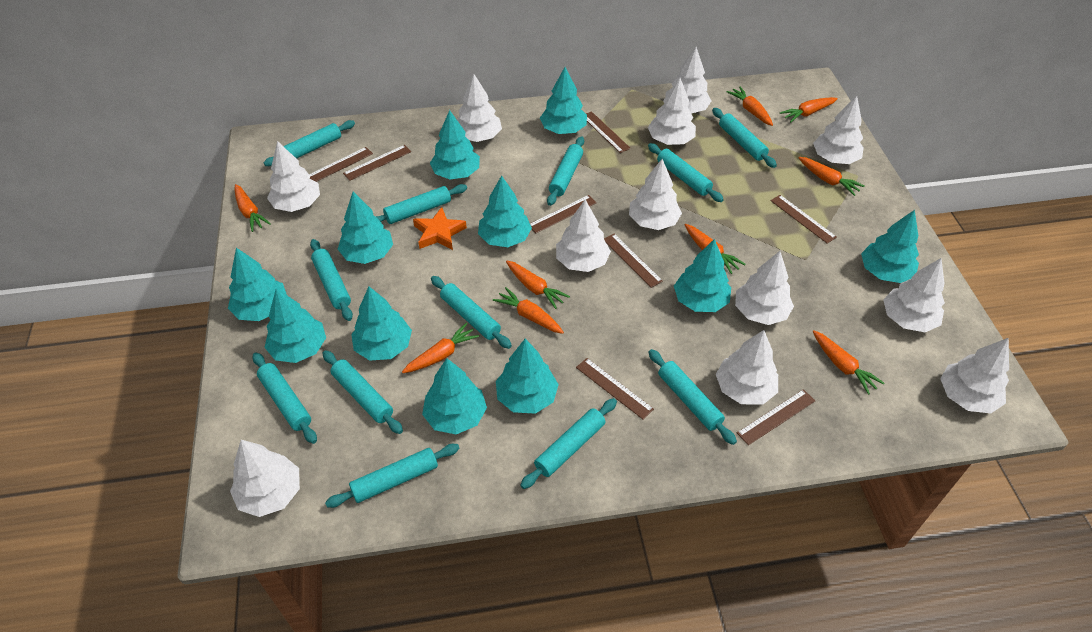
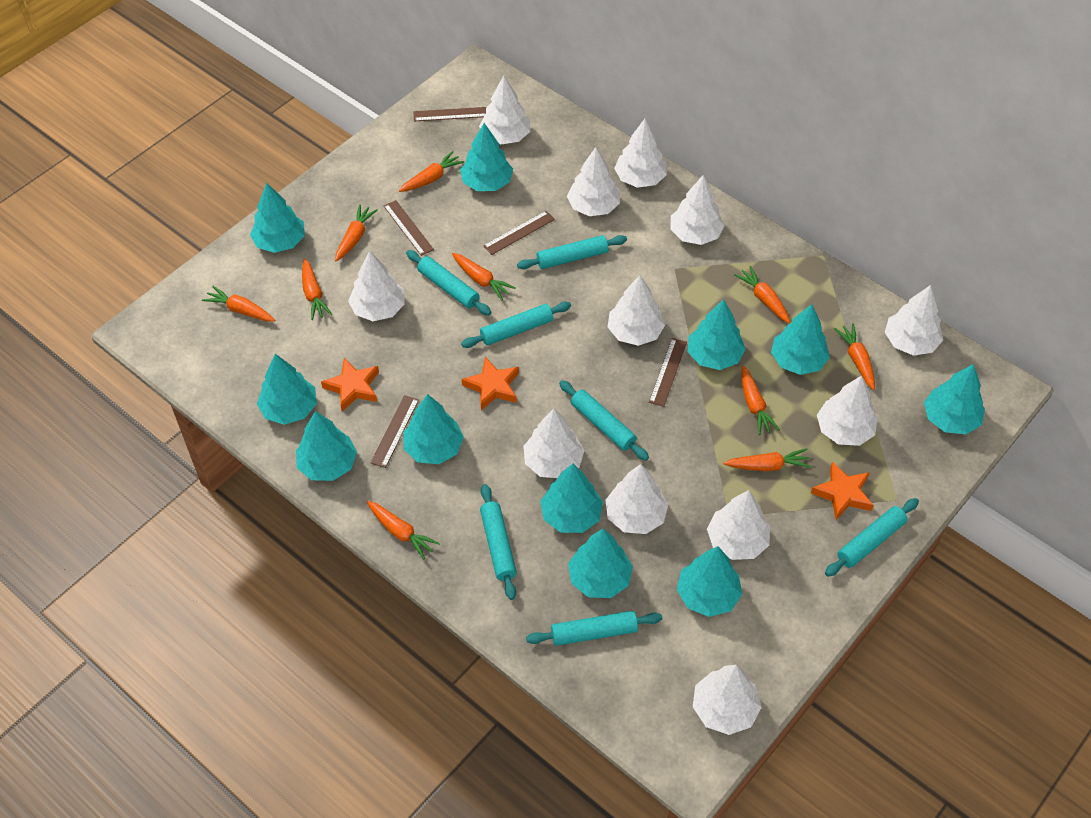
brown ruler: 8 -> 5
orange carrot: 9 -> 10
orange star: 1 -> 3
turquoise rolling pin: 12 -> 7

